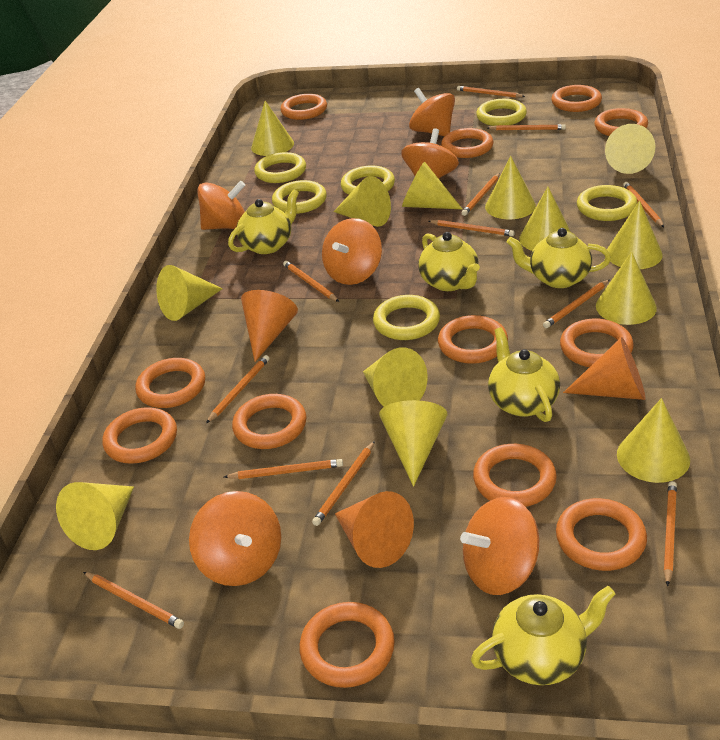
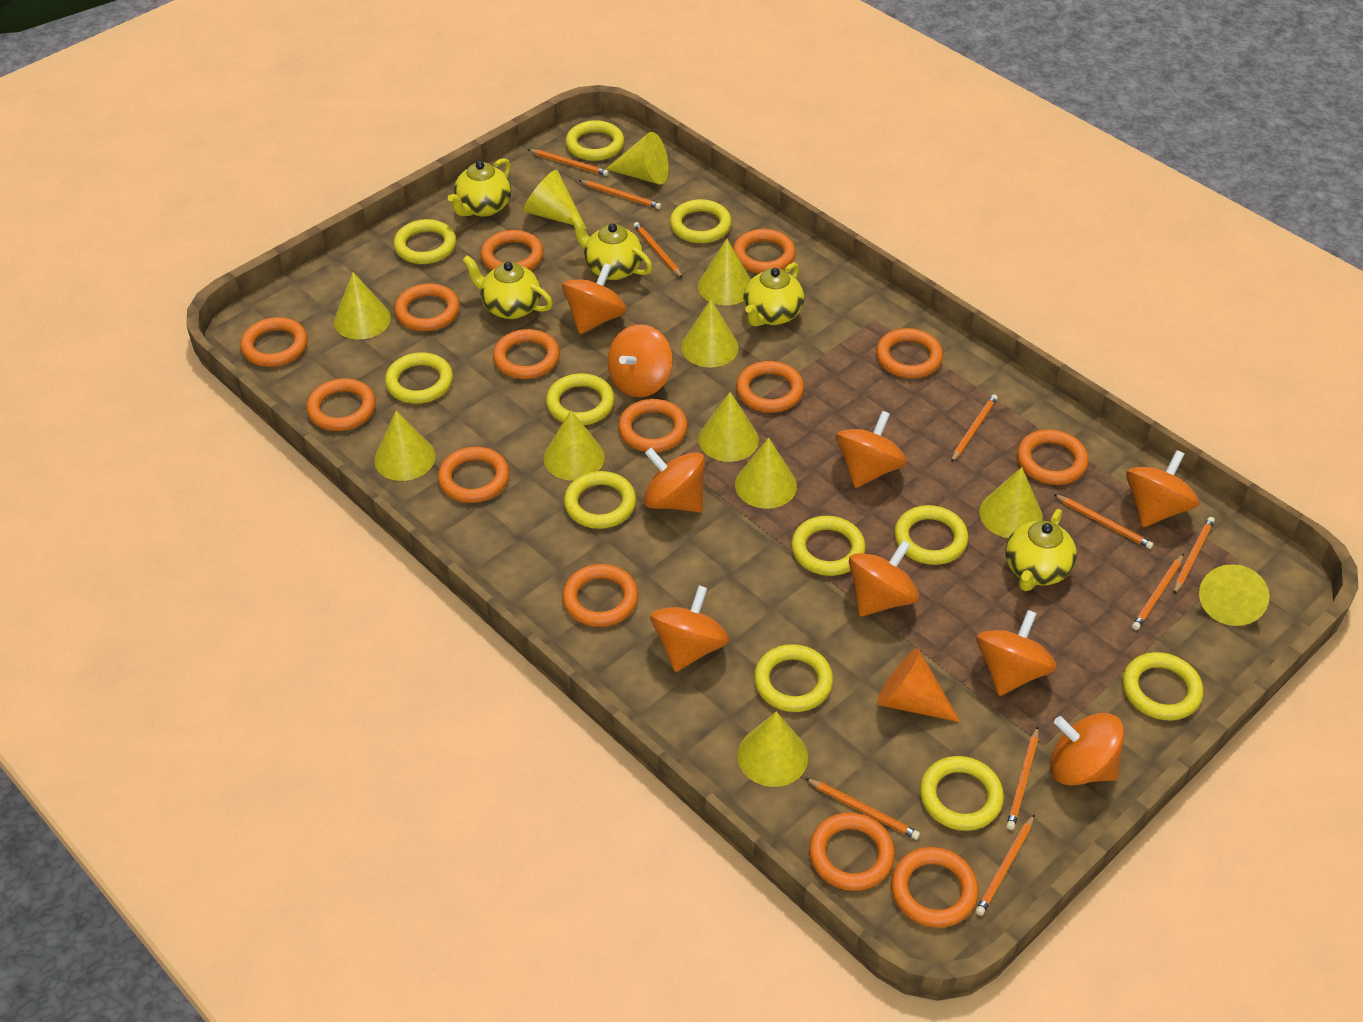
orange cone: 3 -> 1
orange pencil: 12 -> 10
orange ring: 12 -> 14
orange spinning top: 6 -> 9
yellow cone: 13 -> 12
yellow ring: 6 -> 11

